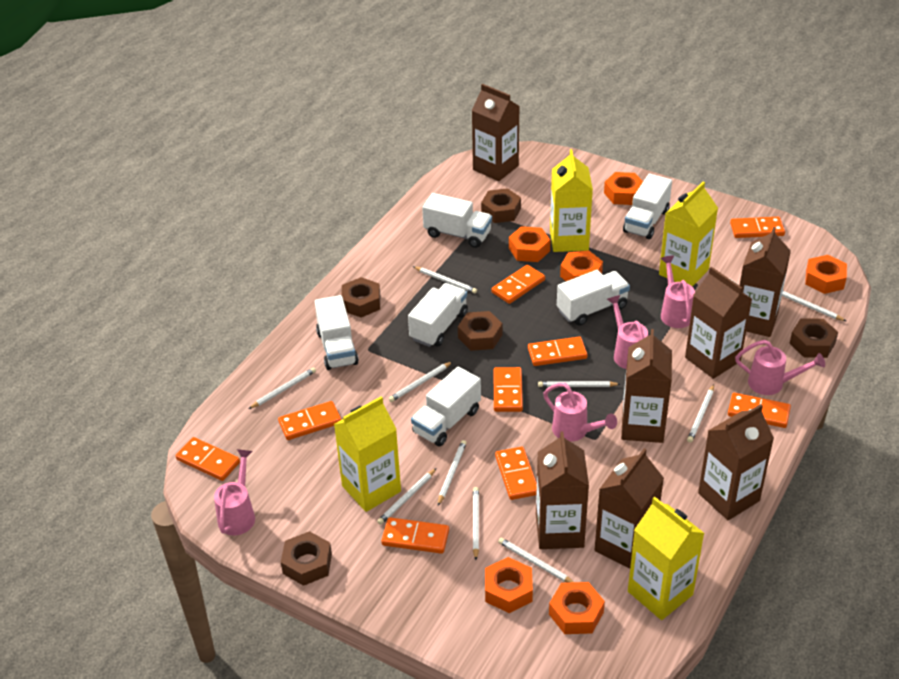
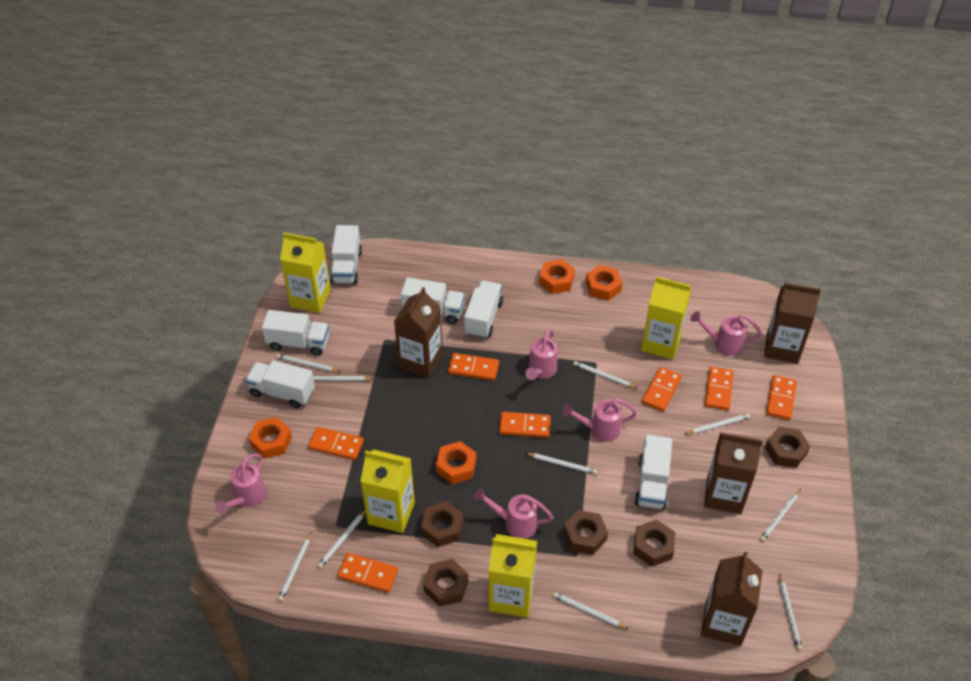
brown carton: 7 -> 4
orange domino: 9 -> 7
orange nut: 6 -> 4

